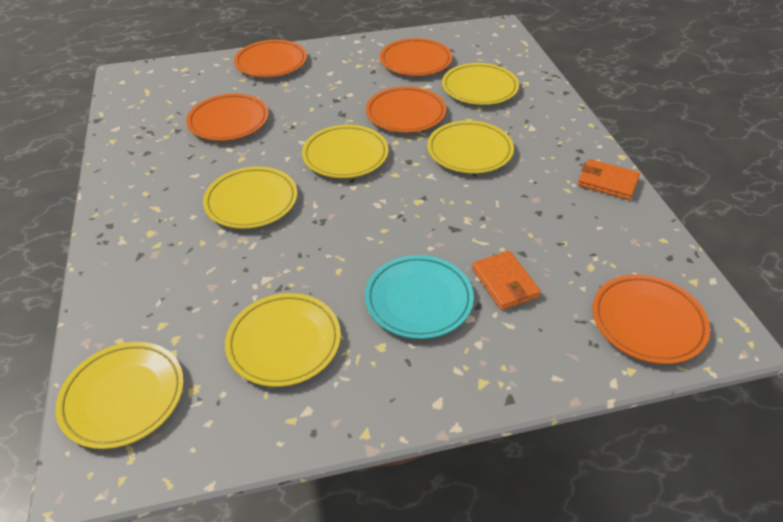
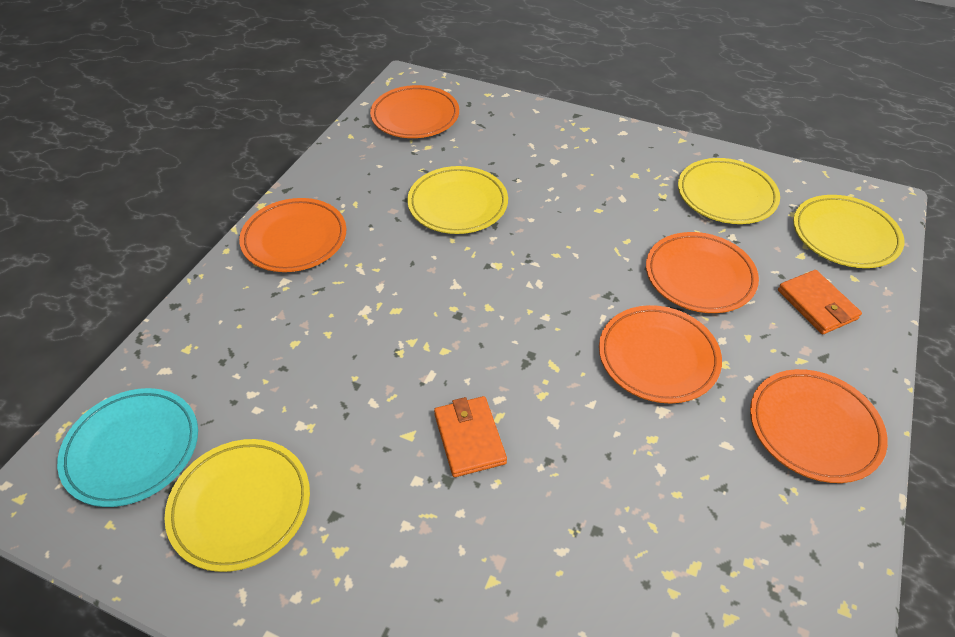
yellow plate: 6 -> 4

